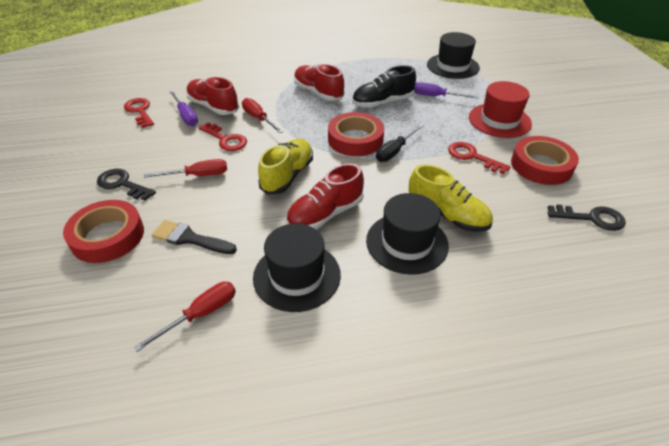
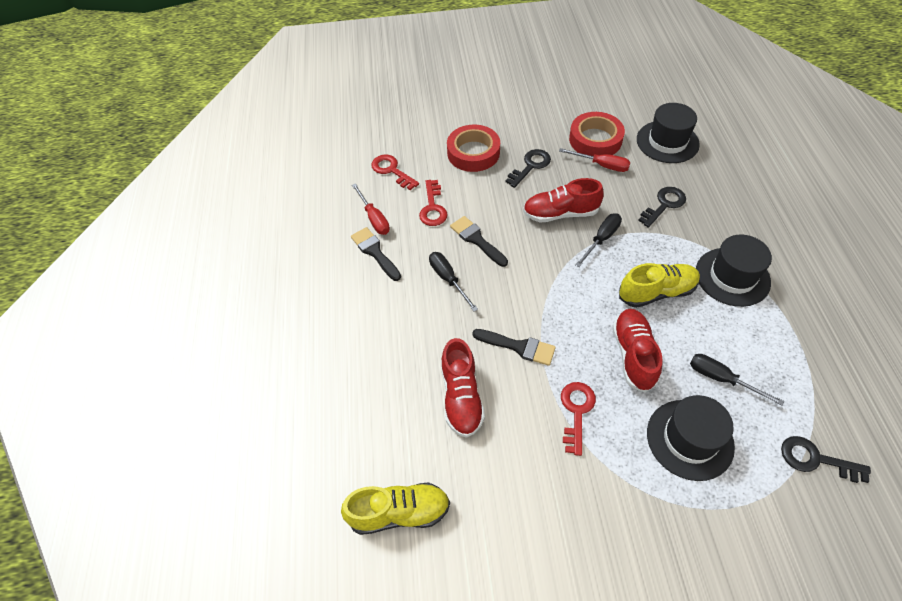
black brush: 1 -> 3
black key: 2 -> 3
black screwdriver: 1 -> 3
black shoe: 1 -> 0
purple screwdriver: 2 -> 0
red hat: 1 -> 0
red screwdriver: 3 -> 2
red tape: 3 -> 2

